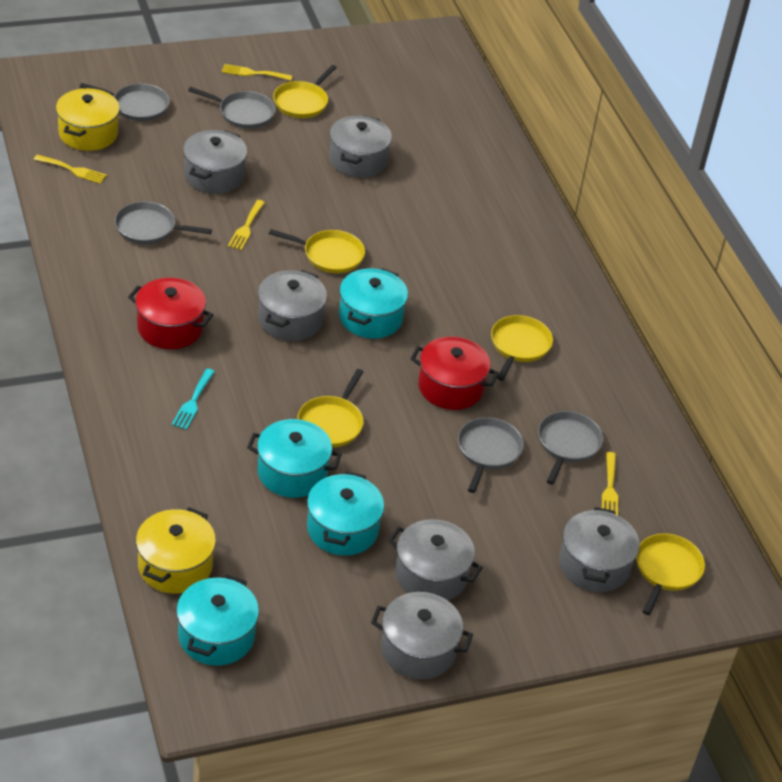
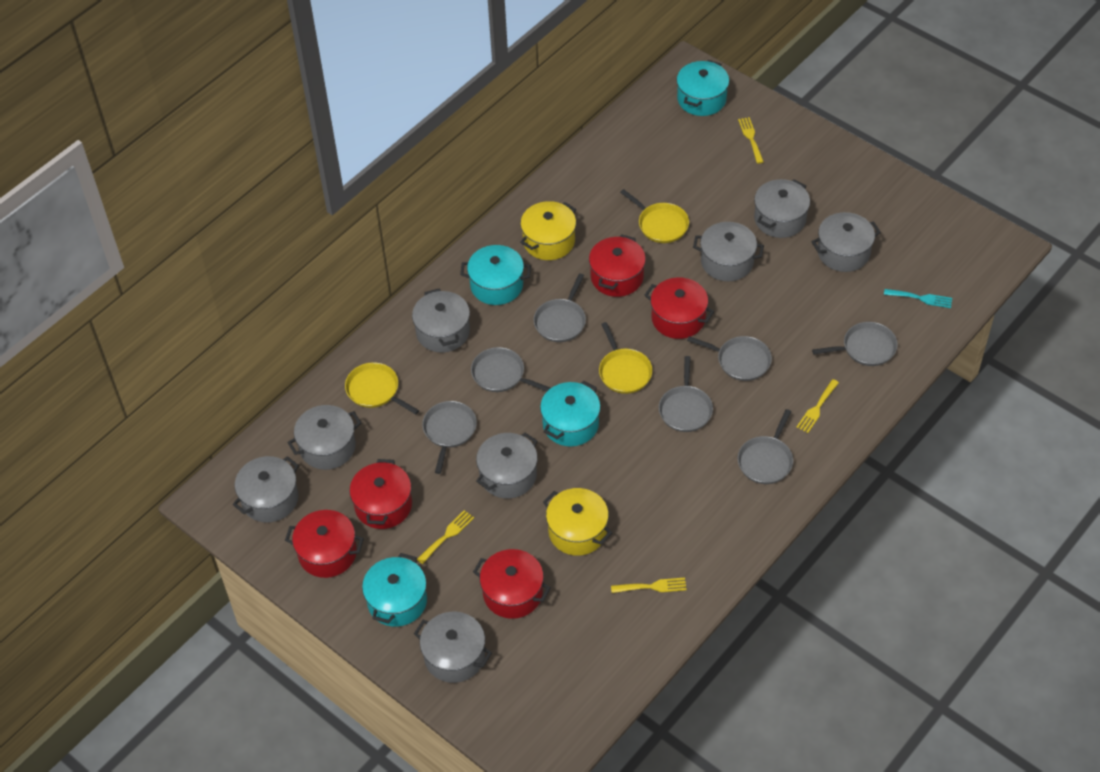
grey pan: 5 -> 7
grey pot: 6 -> 8
red pot: 2 -> 5
yellow pan: 5 -> 3

